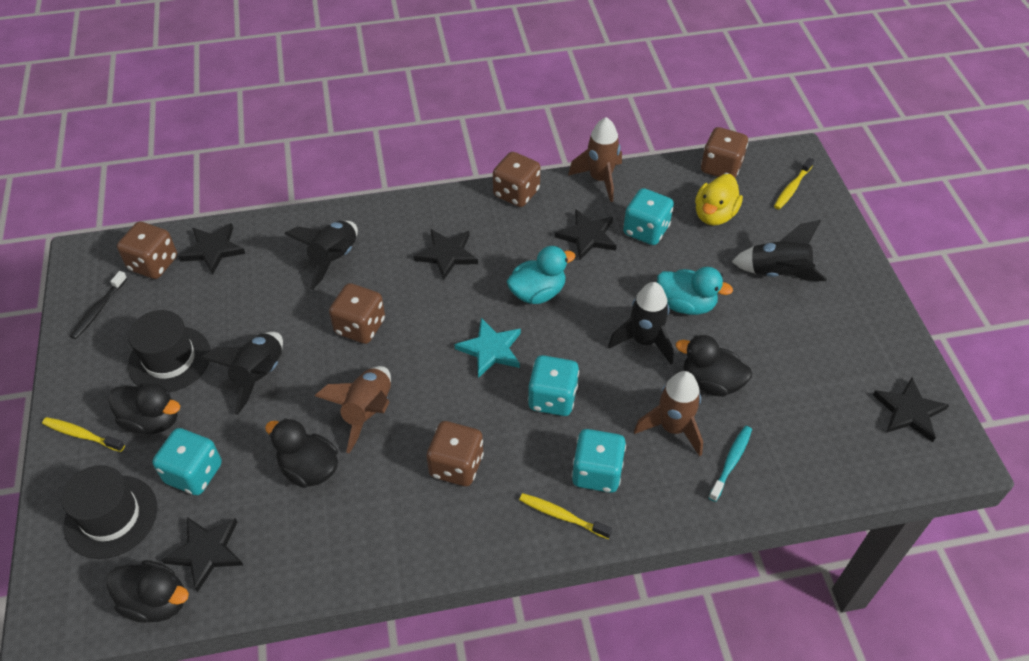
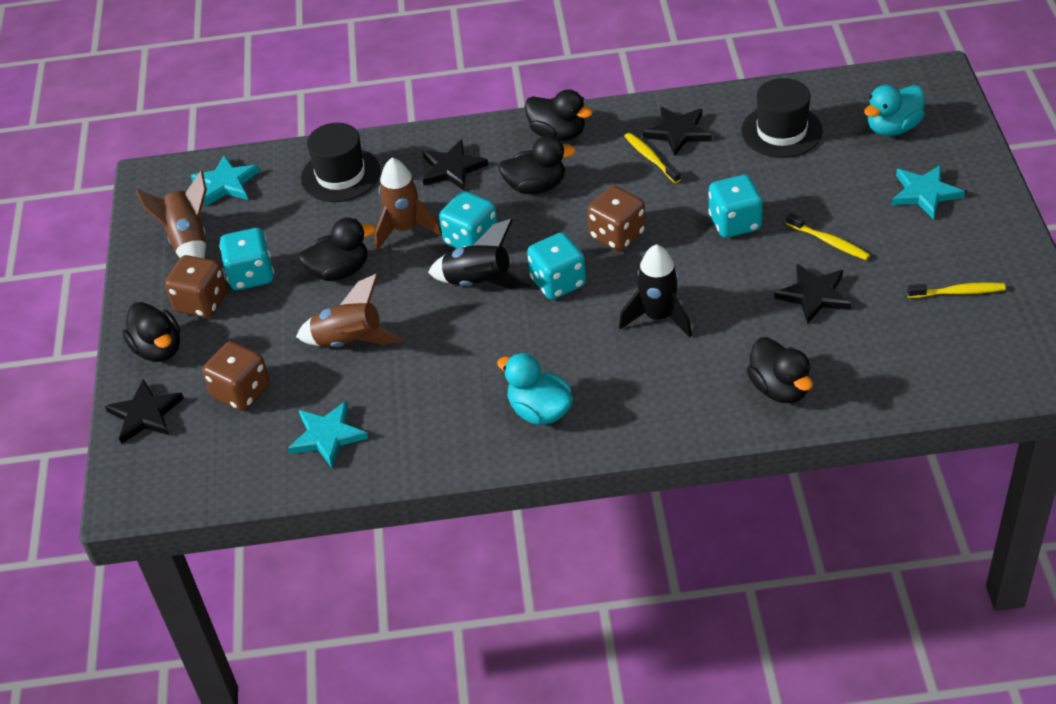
black duck: 4 -> 5
black rocket: 4 -> 2
black star: 5 -> 4
black toothbrush: 1 -> 0
brown dice: 5 -> 3
turquoise star: 1 -> 3
turquoise toothbrush: 1 -> 0
yellow duck: 1 -> 0

